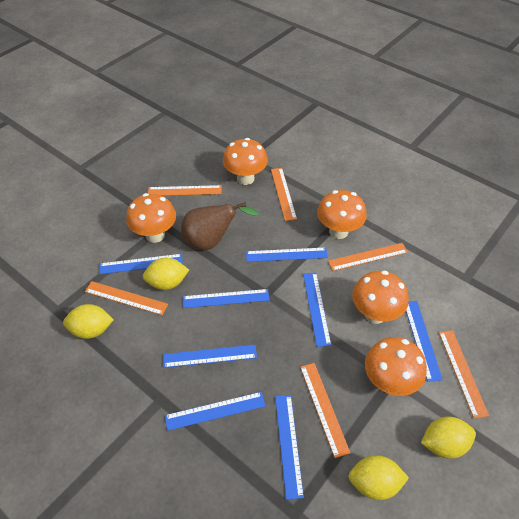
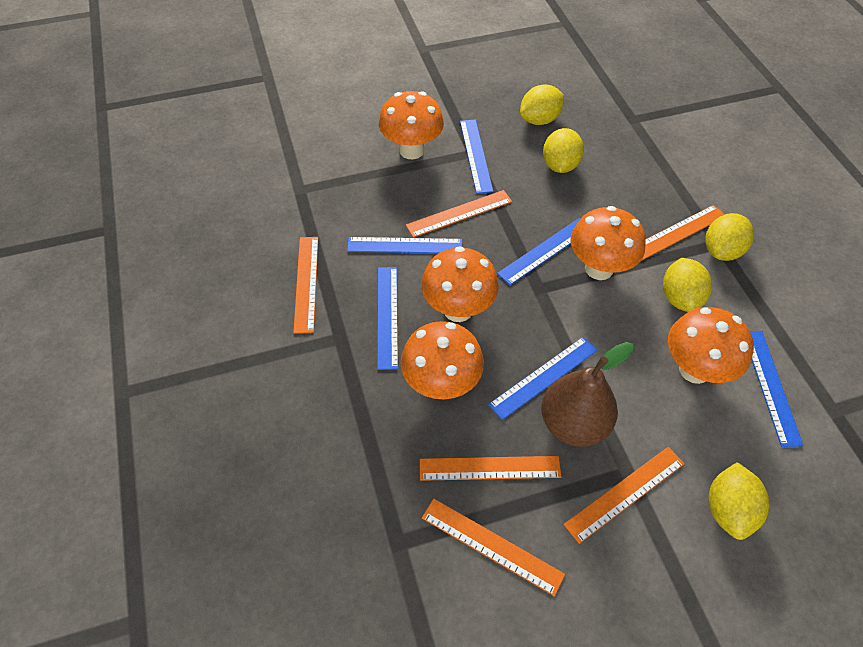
blue ruler: 8 -> 6
yellow lemon: 4 -> 5

